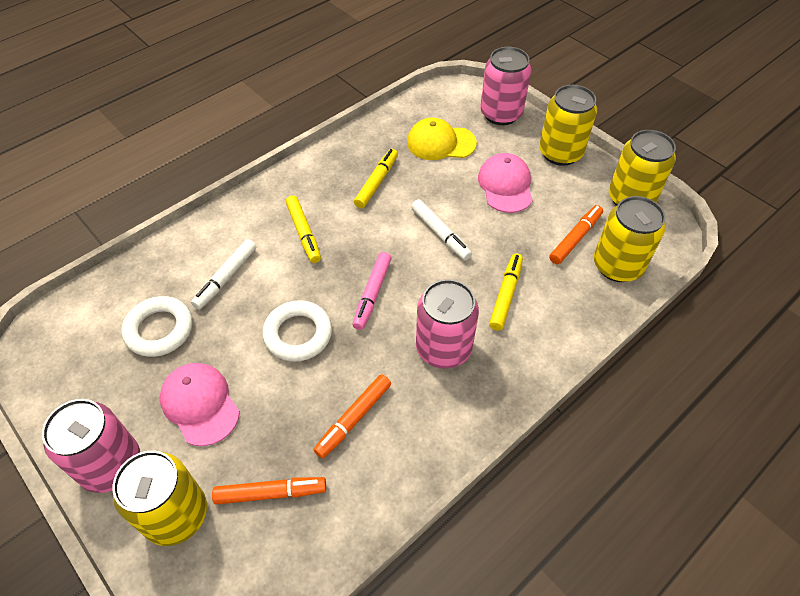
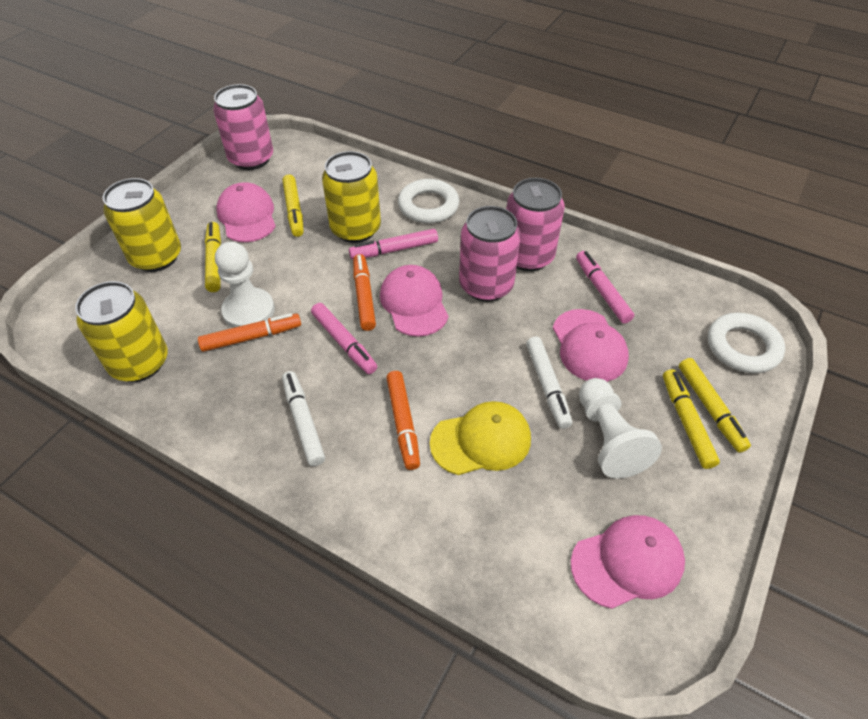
pink cap: 2 -> 4
pink marker: 1 -> 3
white pawn: 0 -> 2
yellow can: 4 -> 3
yellow marker: 3 -> 4

